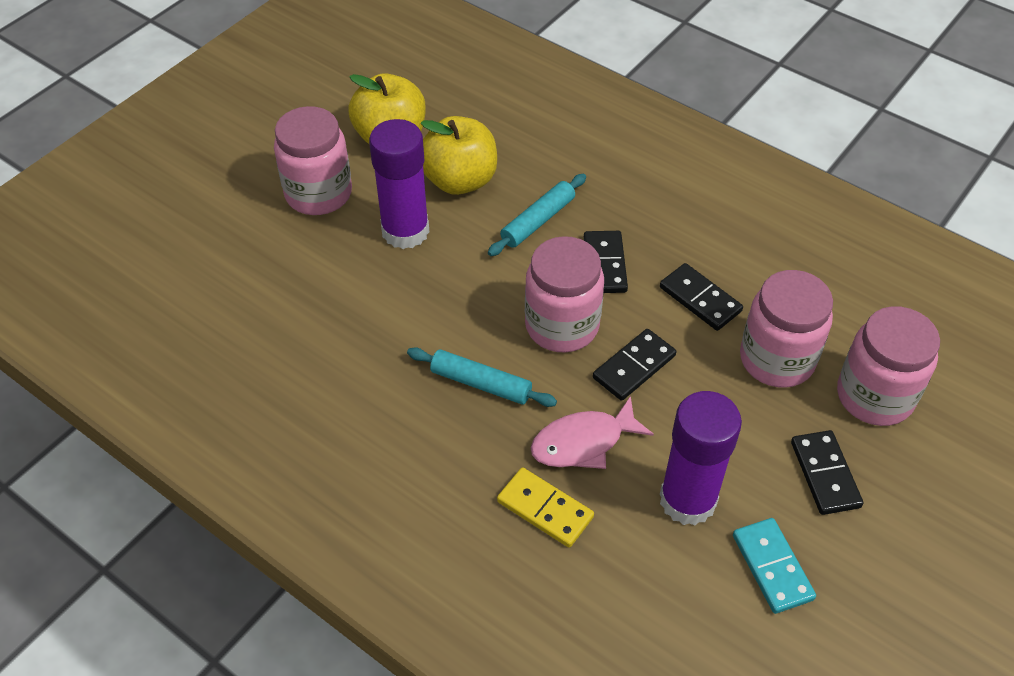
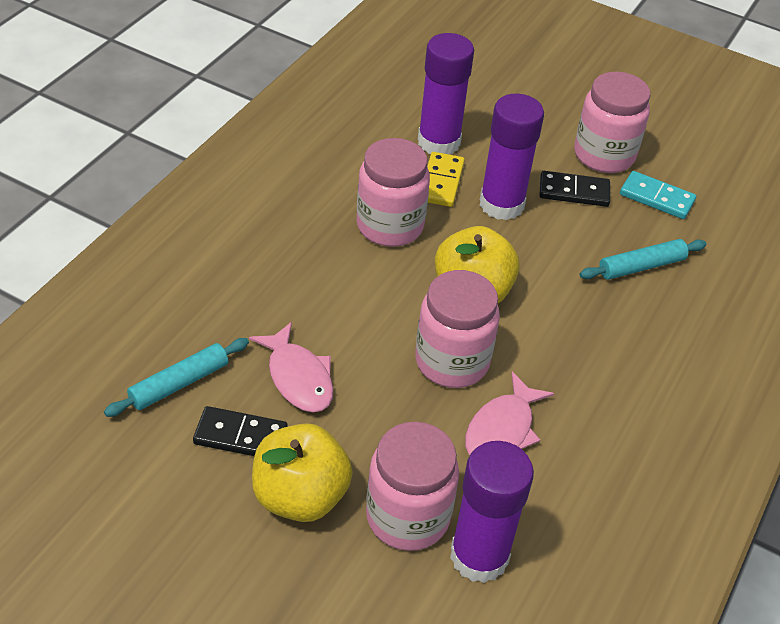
black domino: 4 -> 2
pink fish: 1 -> 2
purple glue stick: 2 -> 3

